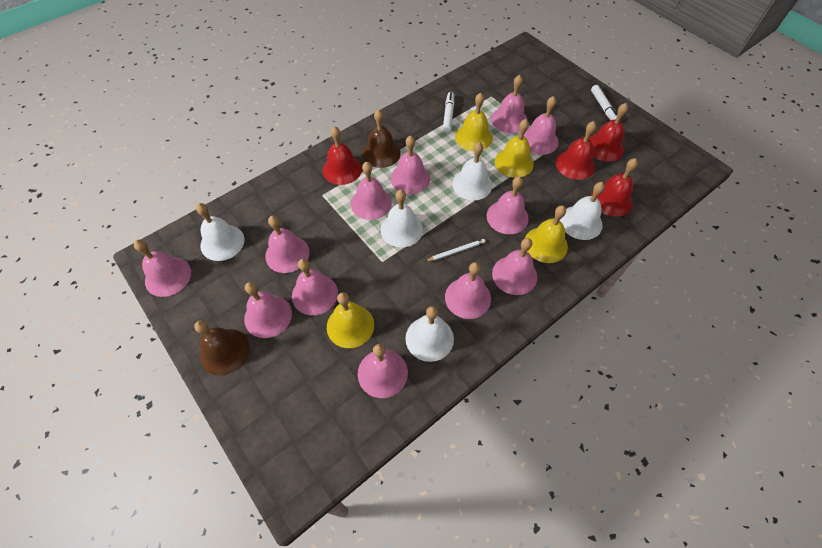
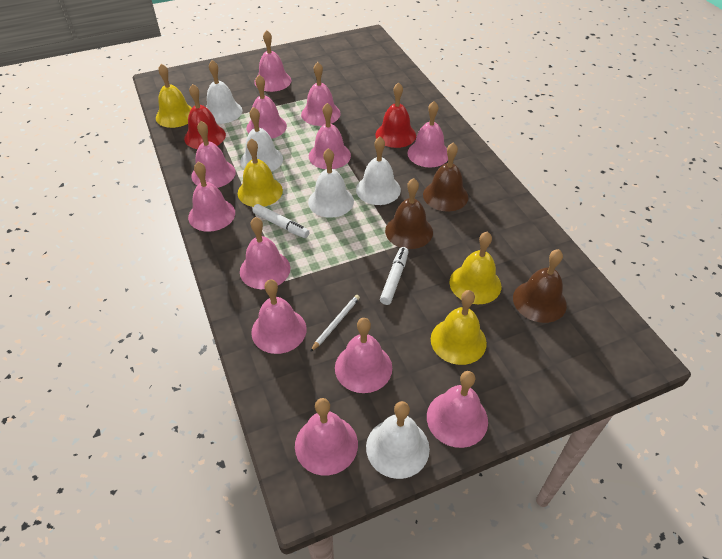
brown bell: 2 -> 3
red bell: 4 -> 2

